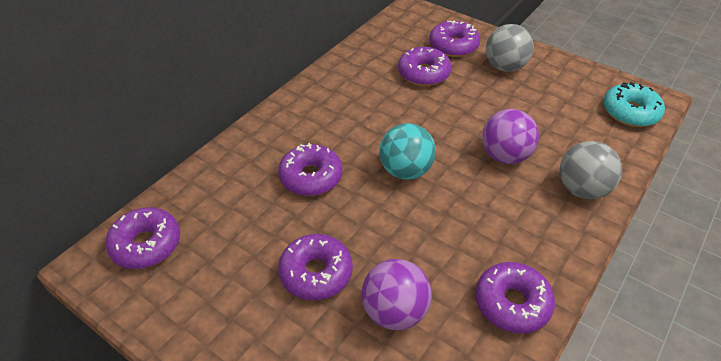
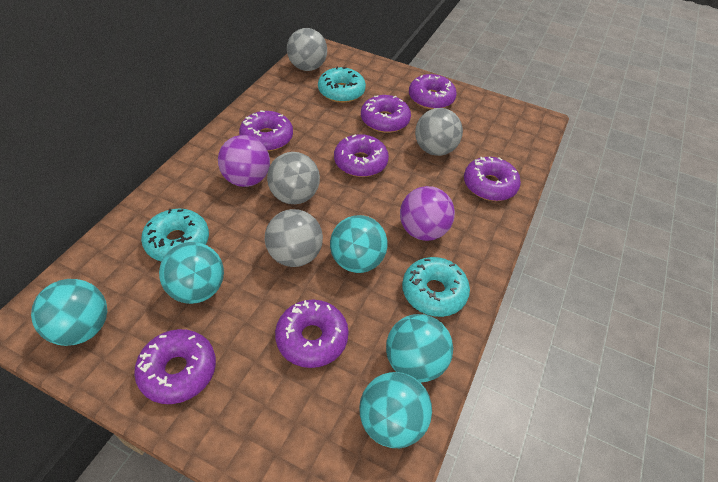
grey ball: 2 -> 4
purple donut: 6 -> 7
turquoise ball: 1 -> 5
turquoise donut: 1 -> 3

